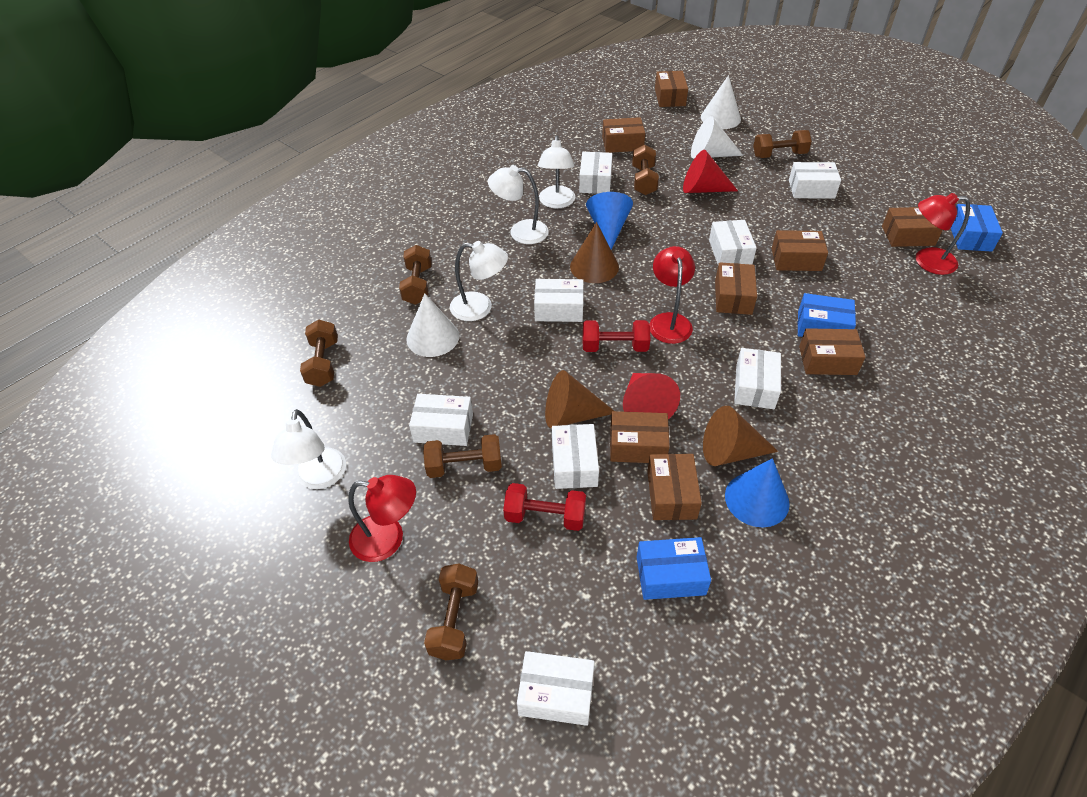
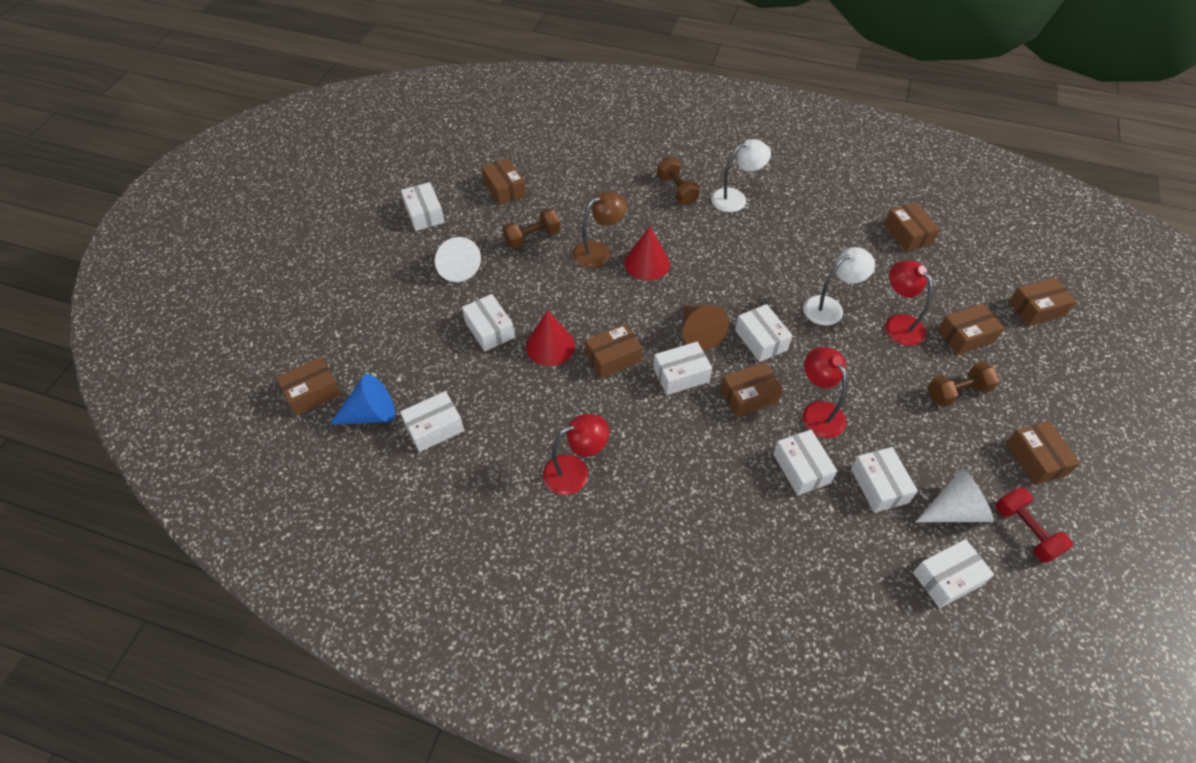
blue box: 3 -> 0
blue cone: 2 -> 1
brown cone: 3 -> 1
brown dumbbell: 6 -> 3
brown lamp: 0 -> 1
red dumbbell: 2 -> 1
white cone: 3 -> 2
white lamp: 4 -> 2

